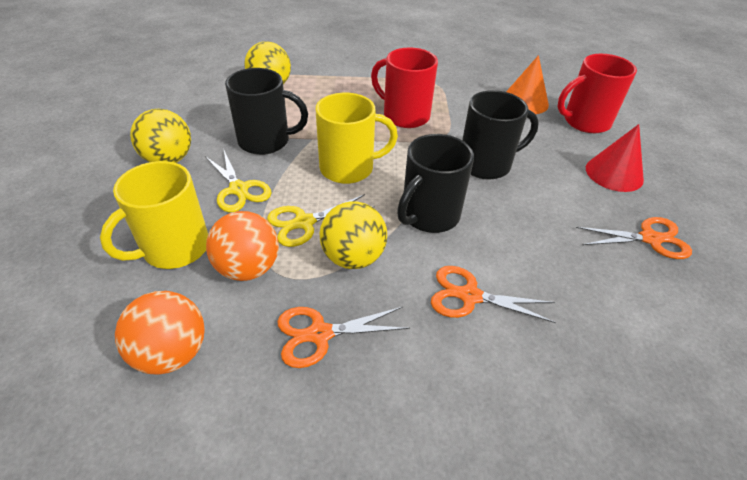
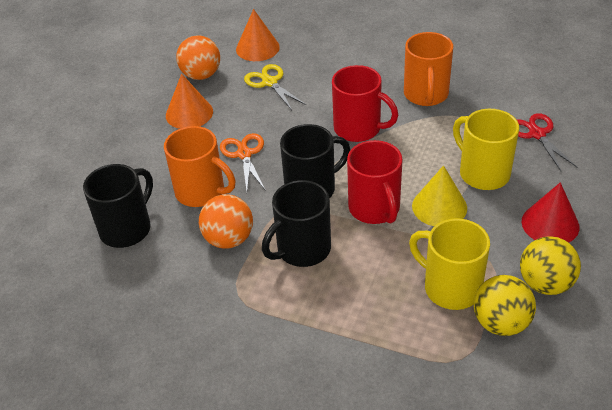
orange cone: 1 -> 2
orange mug: 0 -> 2
orange scissors: 3 -> 1
red scissors: 0 -> 1
yellow ball: 3 -> 2
yellow cone: 0 -> 1
yellow scissors: 2 -> 1

